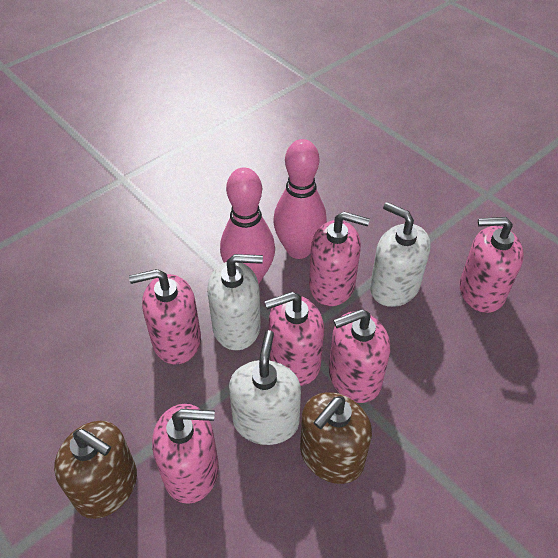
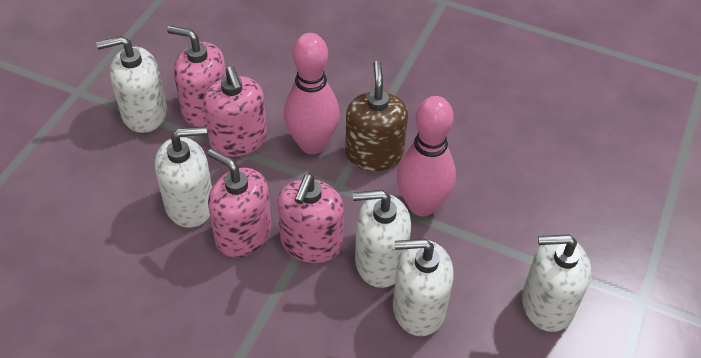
brown soap dispenser: 2 -> 1
pink soap dispenser: 6 -> 4
white soap dispenser: 3 -> 5

